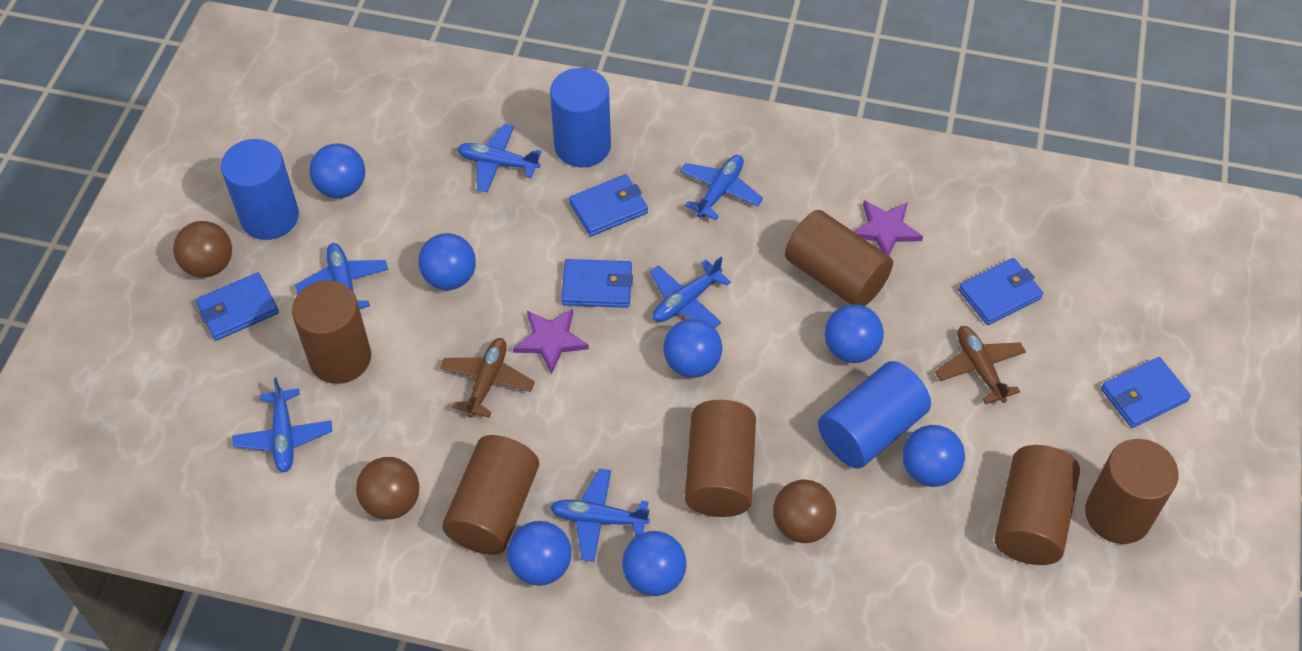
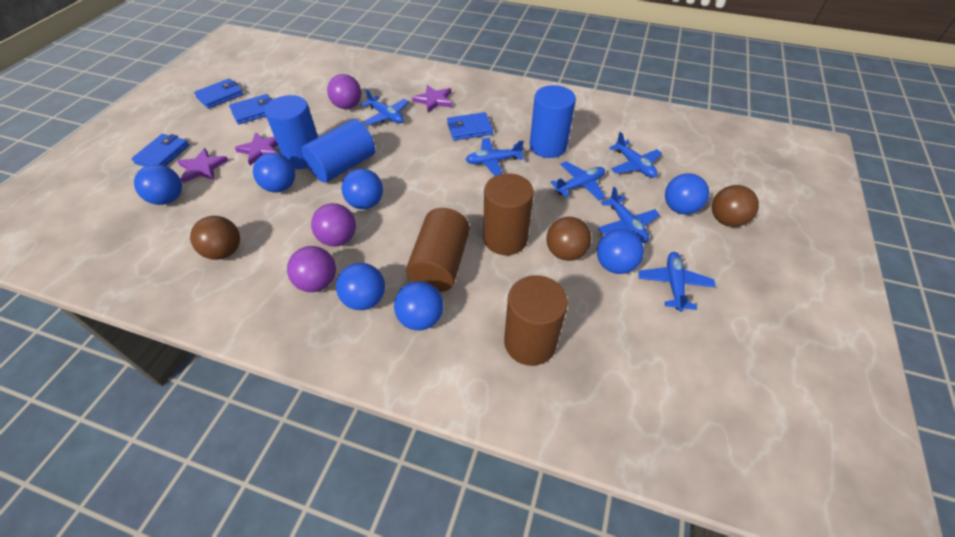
blue wallet: 5 -> 4
brown cylinder: 6 -> 3
brown plane: 2 -> 0
purple ball: 0 -> 3
purple star: 2 -> 3

